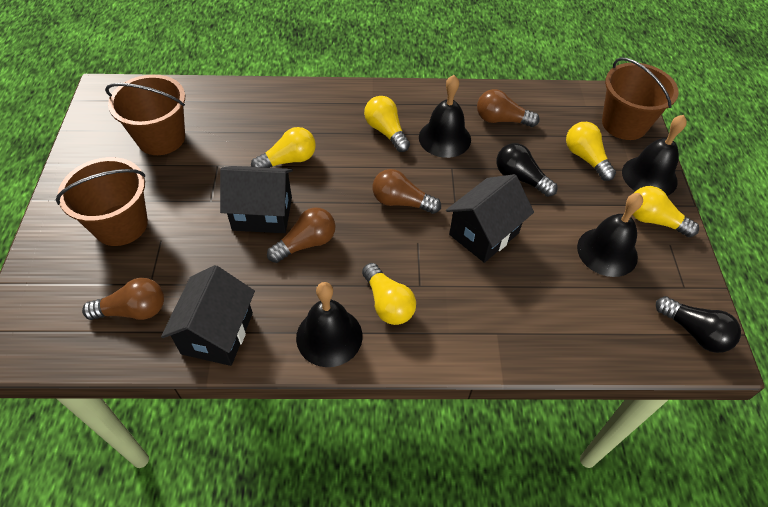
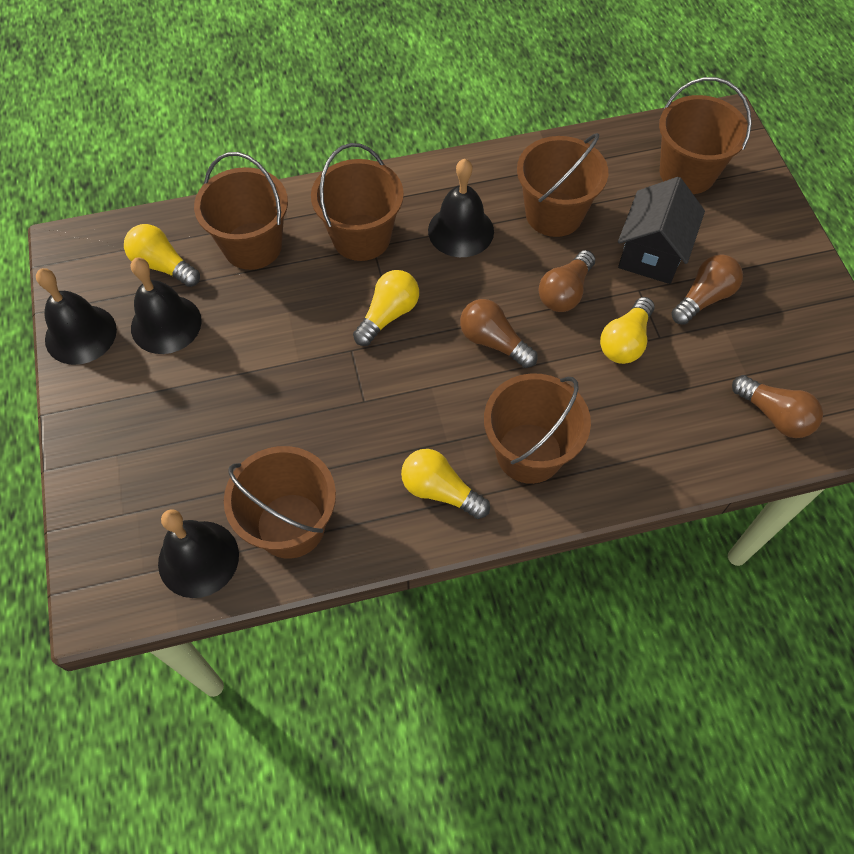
black house: 3 -> 1
black light bulb: 2 -> 0
brown bucket: 3 -> 6
yellow light bulb: 5 -> 4

